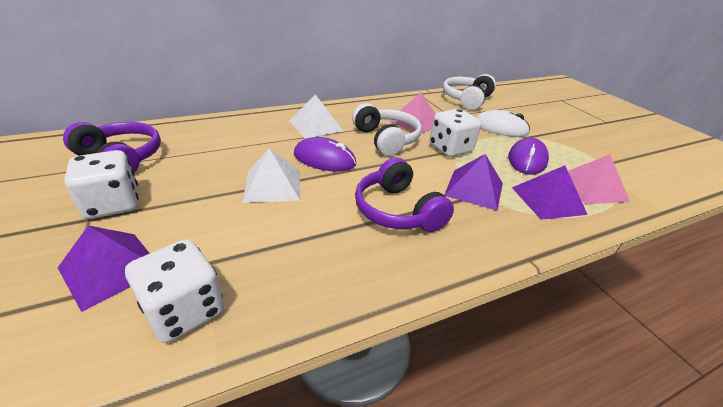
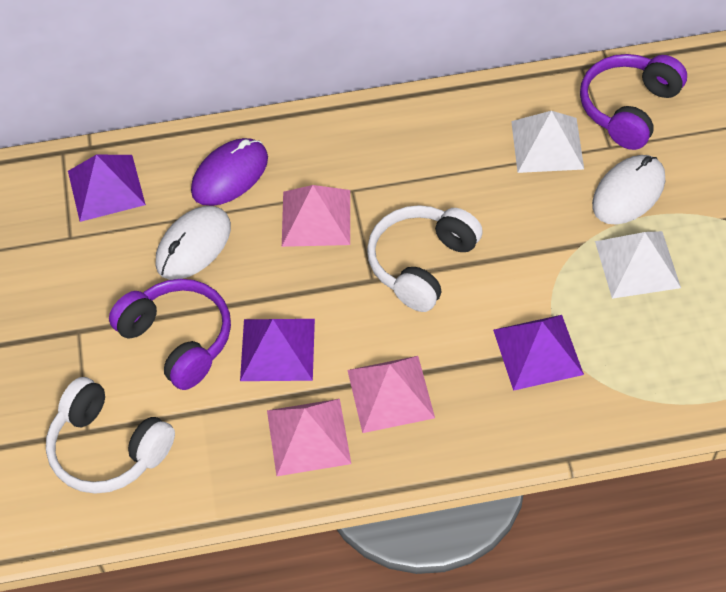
pink pyramid: 2 -> 3
purple mouse: 2 -> 1
white dice: 3 -> 0
white mouse: 1 -> 2

